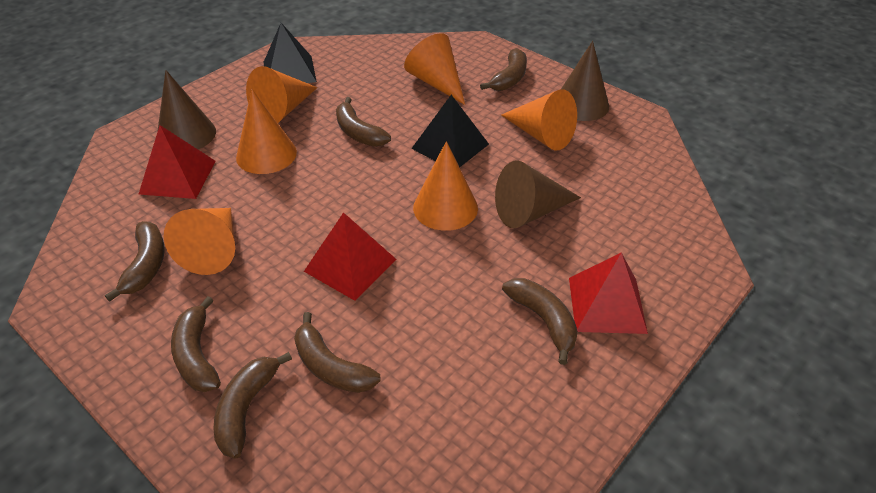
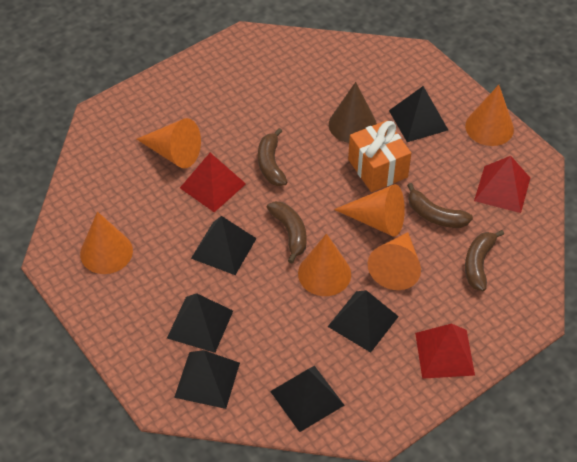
black pyramid: 2 -> 6
brown banana: 7 -> 4
brown cone: 3 -> 1
orange gift: 0 -> 1

